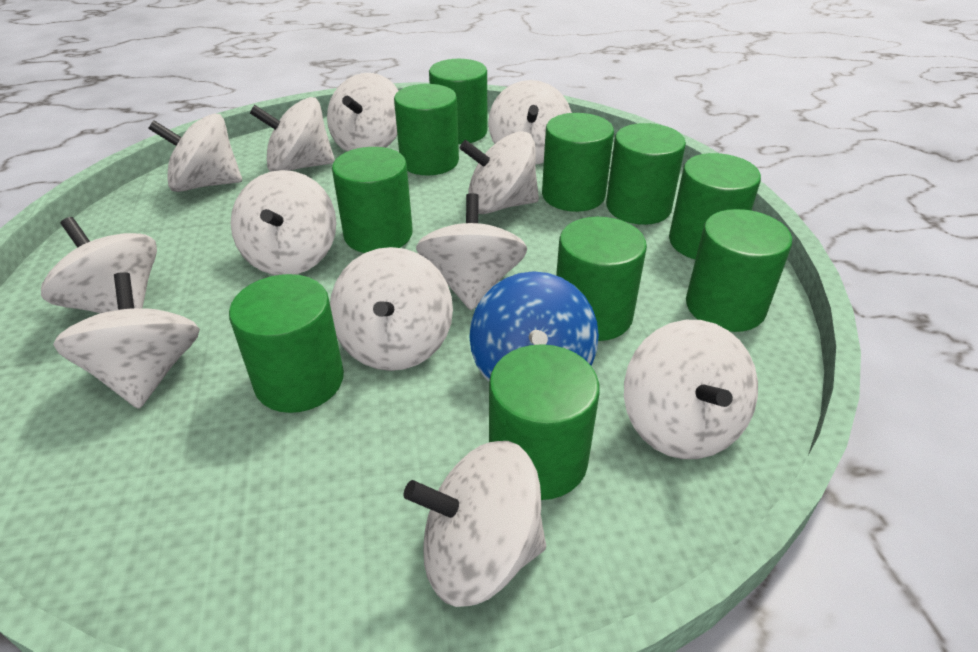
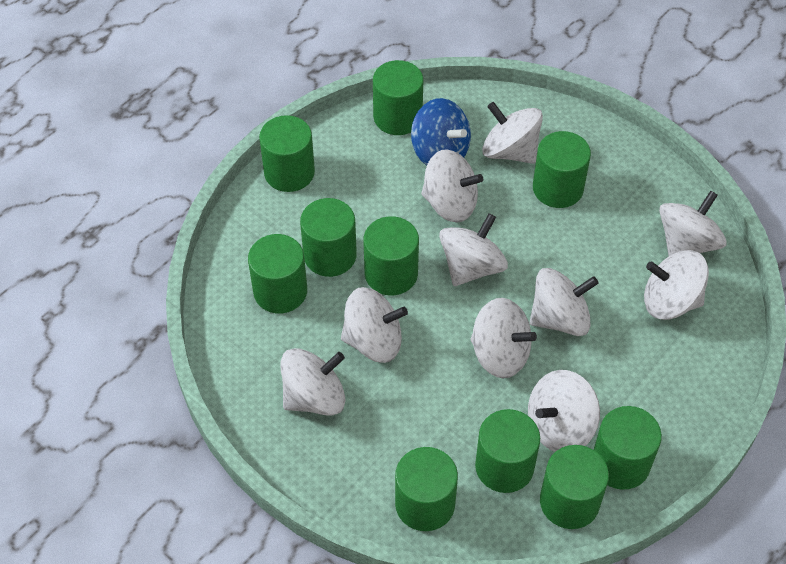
white spinning top: 12 -> 10

